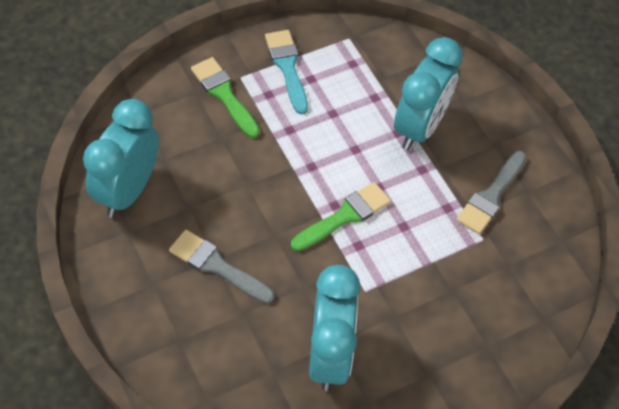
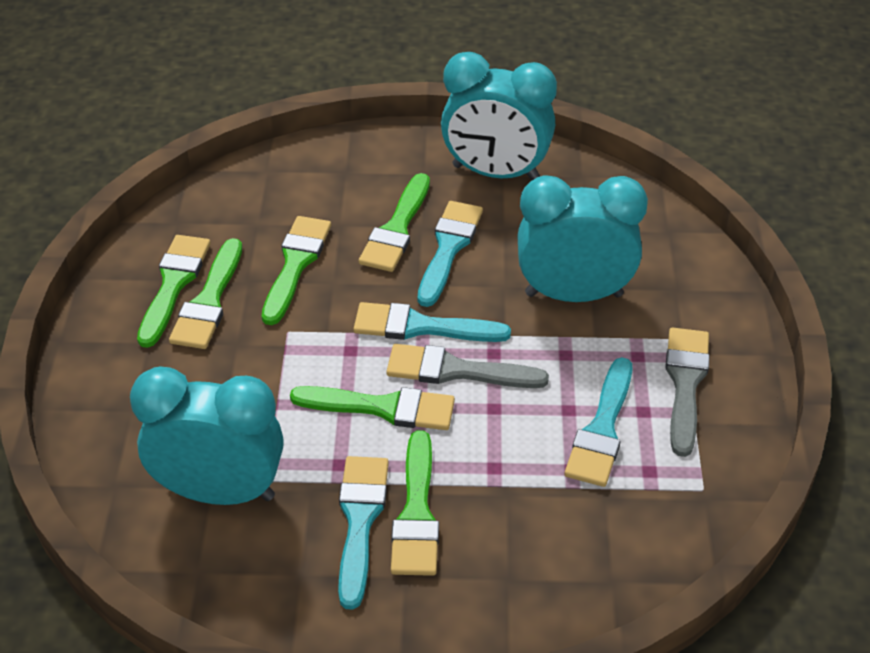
green brush: 2 -> 6
turquoise brush: 1 -> 4

